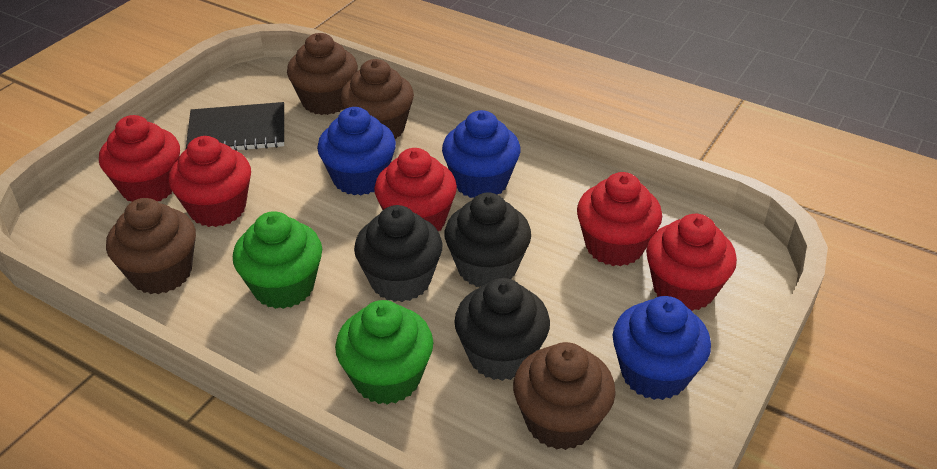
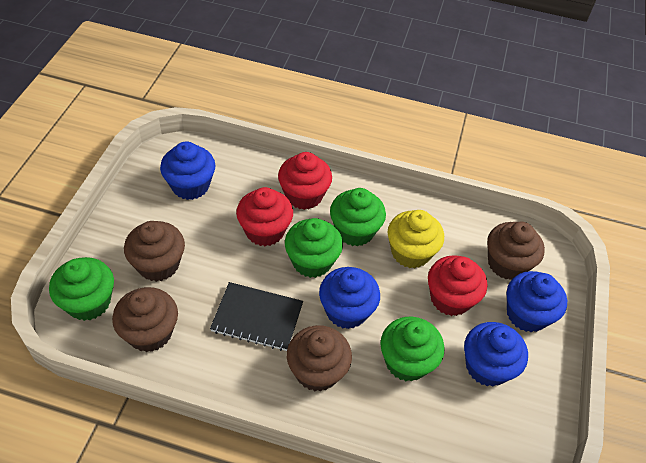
black cupcake: 3 -> 0
blue cupcake: 3 -> 4
green cupcake: 2 -> 4
red cupcake: 5 -> 3
yellow cupcake: 0 -> 1

